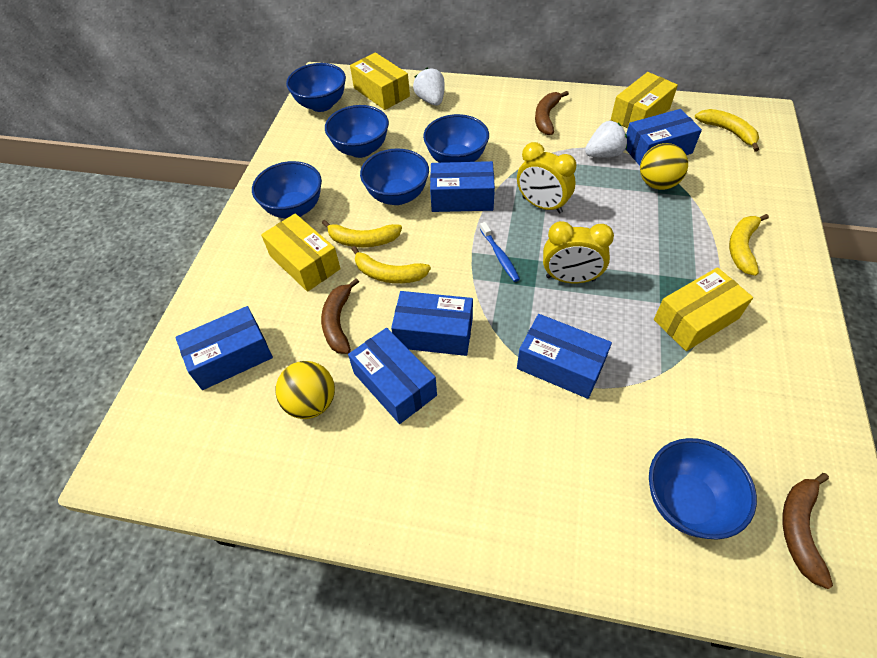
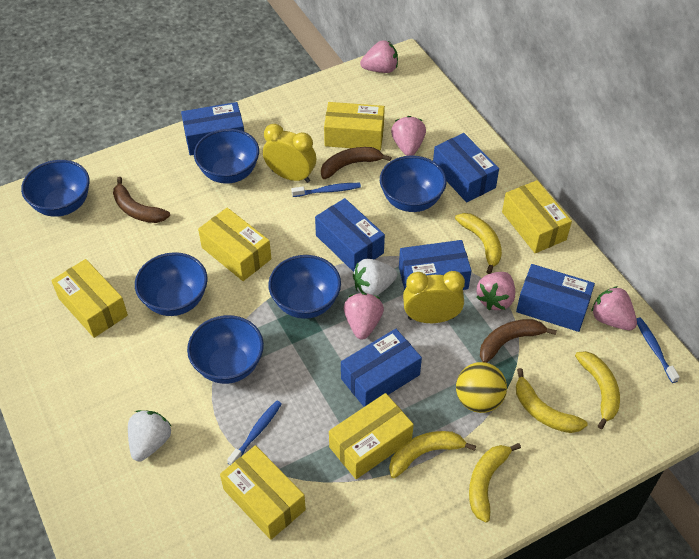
blue toothbrush: 1 -> 3
pink strawberry: 0 -> 5
yellow ball: 2 -> 1
yellow banana: 4 -> 5
yellow box: 4 -> 6

